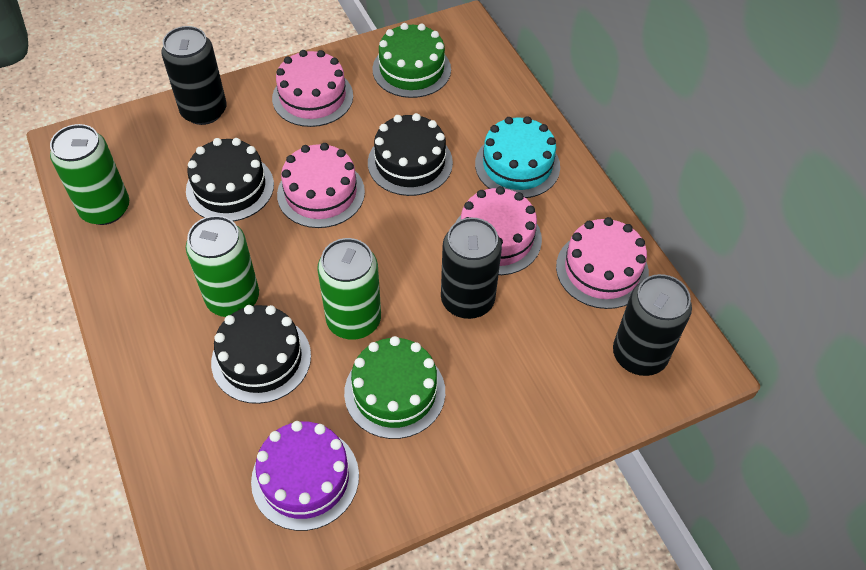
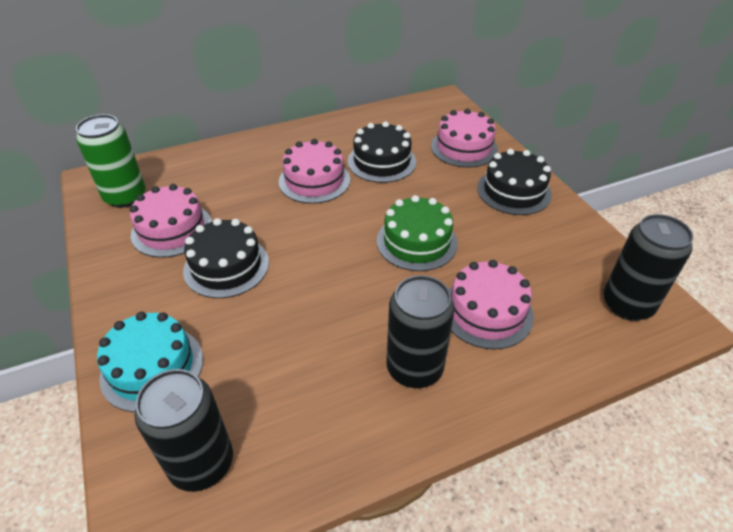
green cake: 2 -> 1
green can: 3 -> 1
purple cake: 1 -> 0

